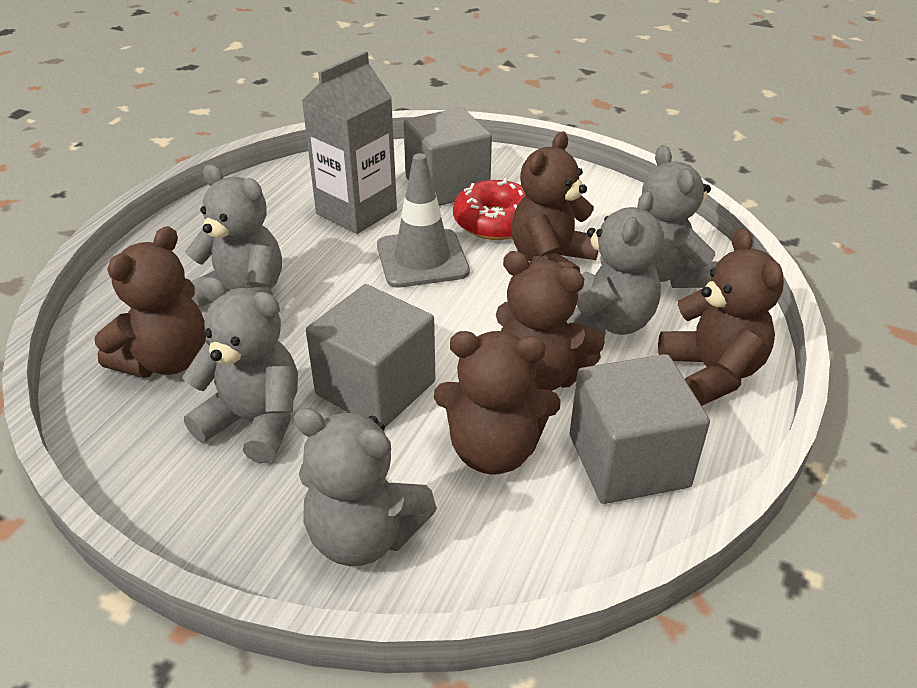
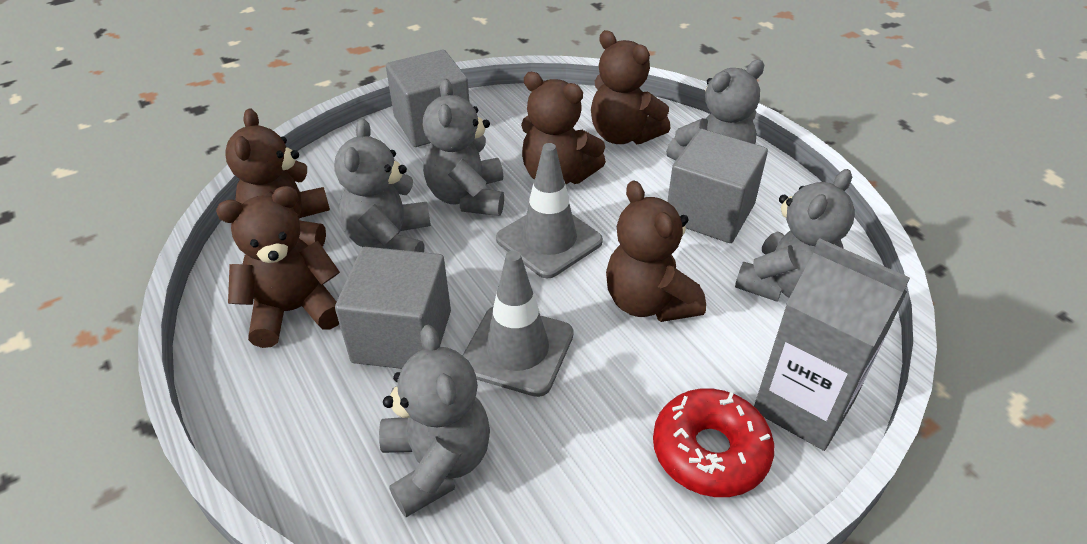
grey traffic cone: 1 -> 2

